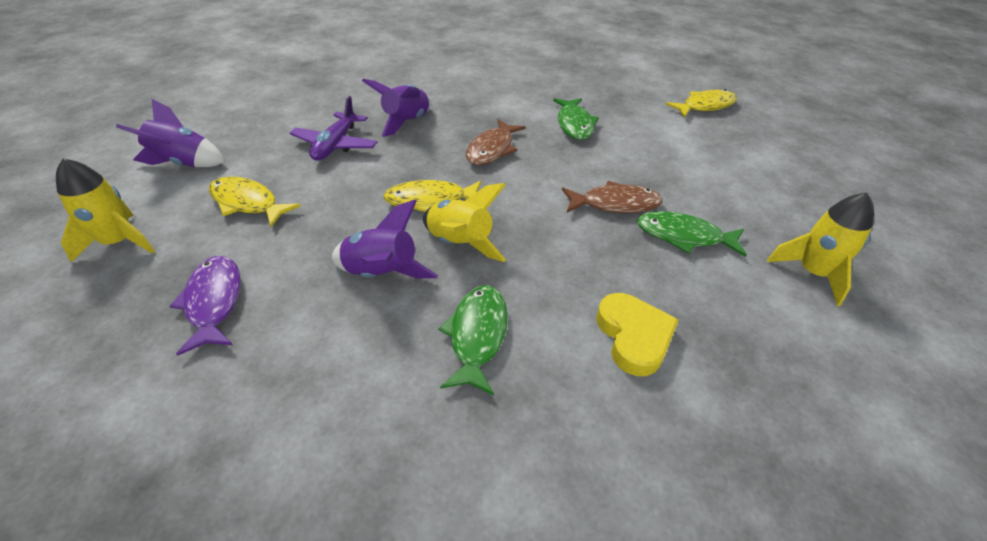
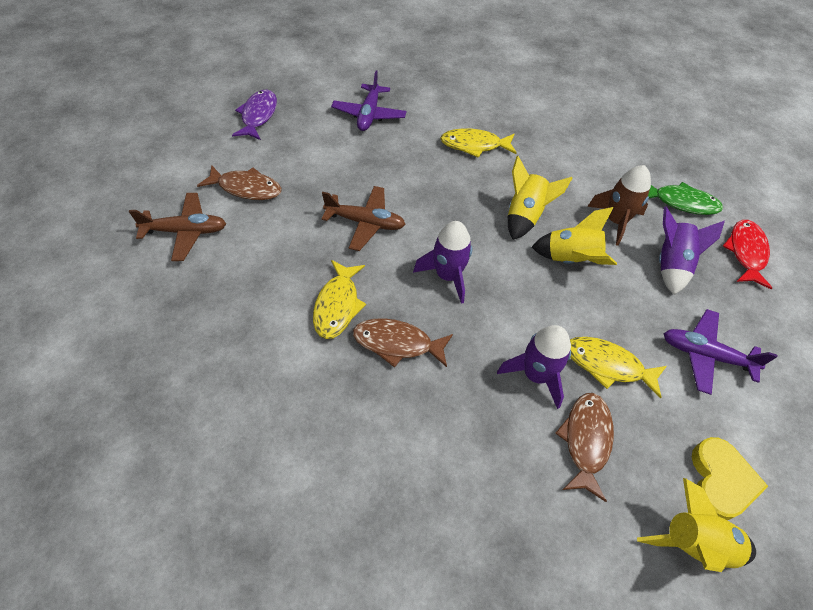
brown fish: 2 -> 3
brown plane: 0 -> 2
brown rocket: 0 -> 1
green fish: 3 -> 1
purple plane: 1 -> 2
red fish: 0 -> 1

